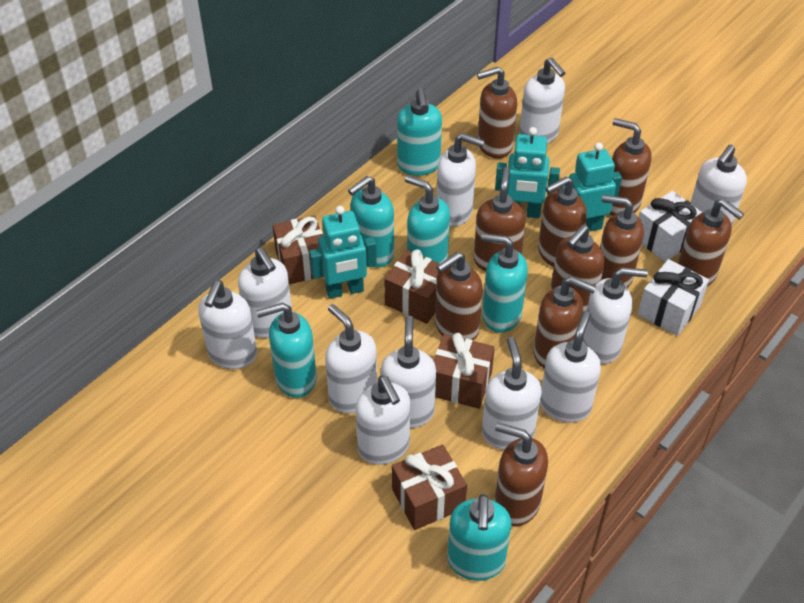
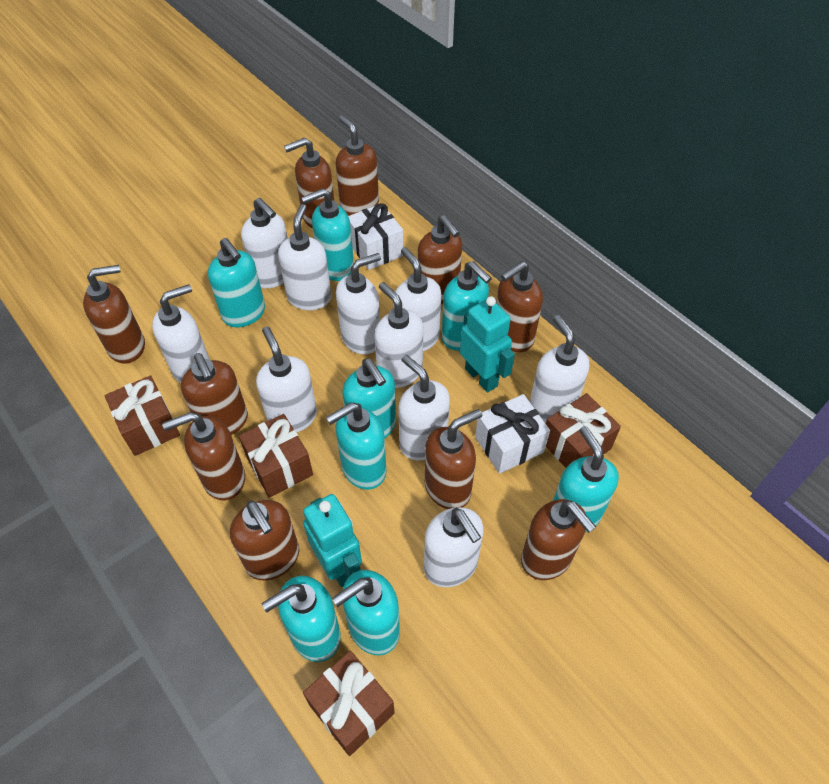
turquoise robot: 3 -> 2
turquoise soap dispenser: 6 -> 8
white soap dispenser: 11 -> 10

